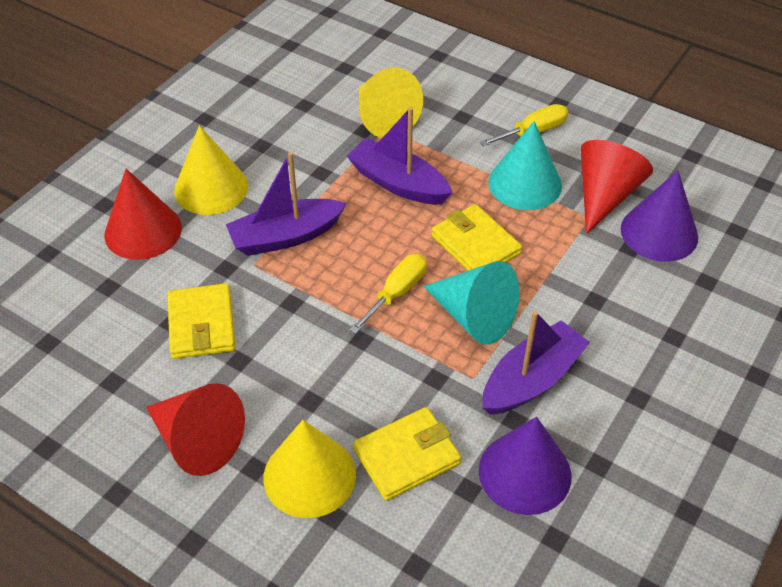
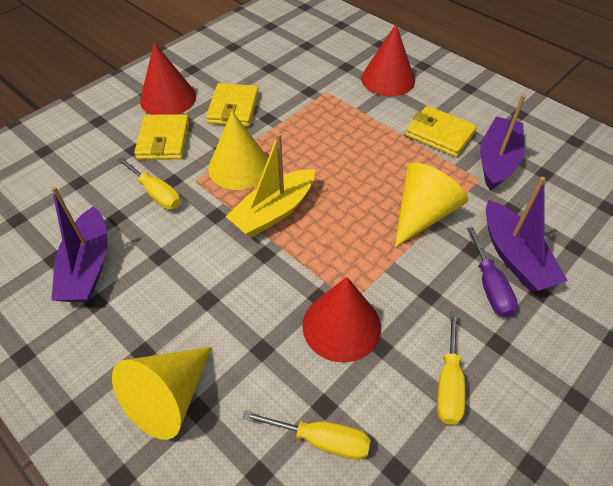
purple cone: 2 -> 0
purple screwdriver: 0 -> 1
turquoise cone: 2 -> 0
yellow boat: 0 -> 1
yellow screwdriver: 2 -> 3

